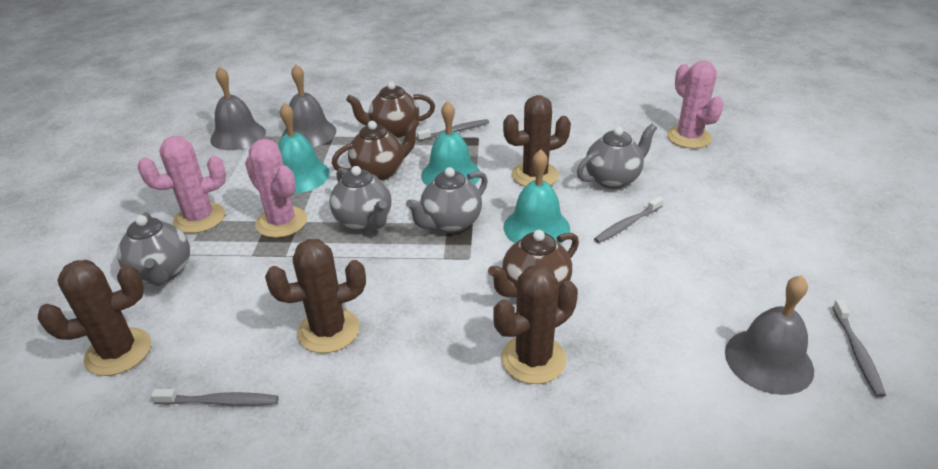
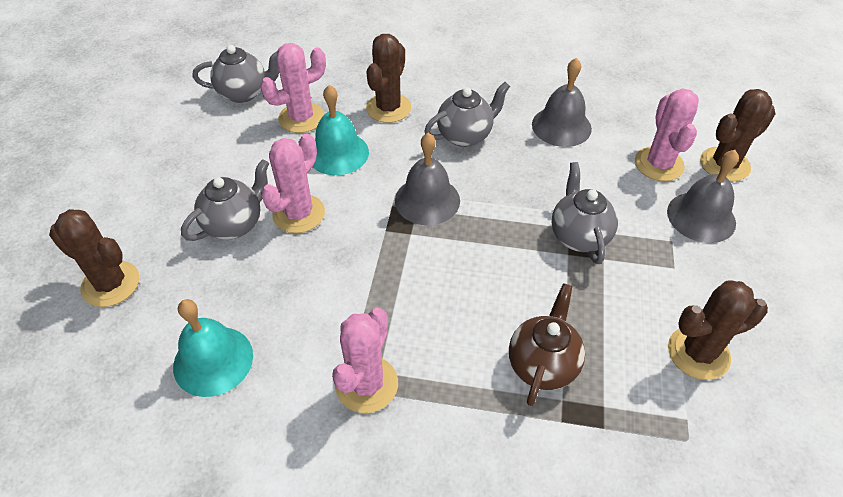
brown teapot: 3 -> 1
grey toothbrush: 4 -> 0
pink cactus: 3 -> 4
turquoise bell: 3 -> 2

